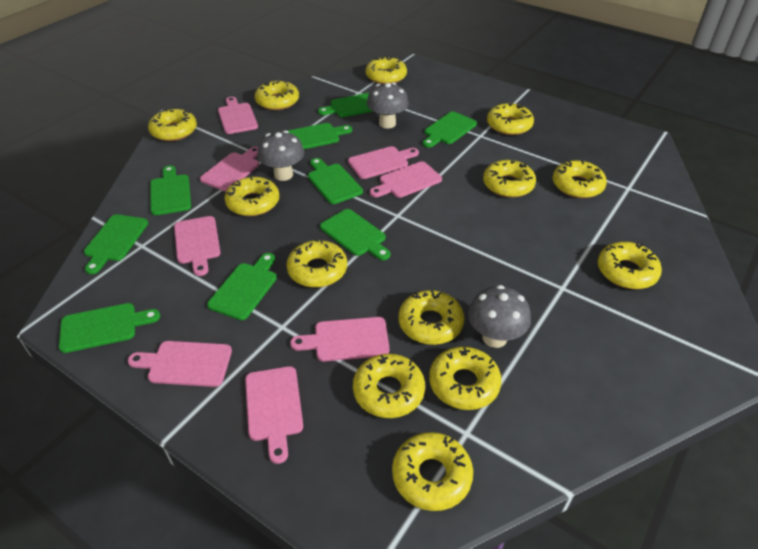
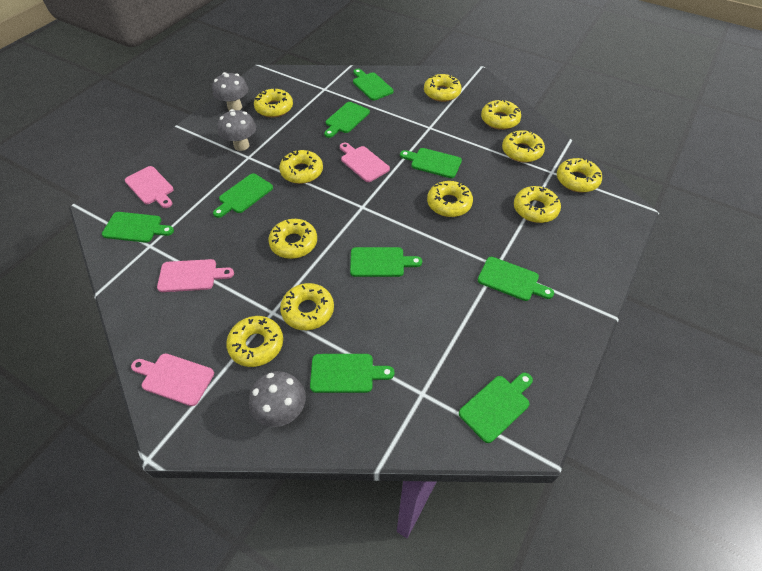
pink cutting board: 8 -> 4
yellow donut: 13 -> 11

